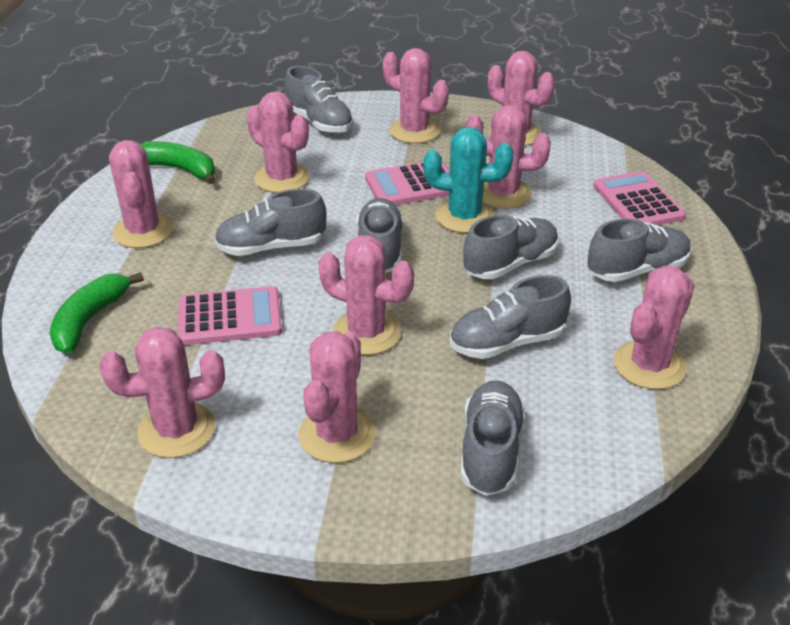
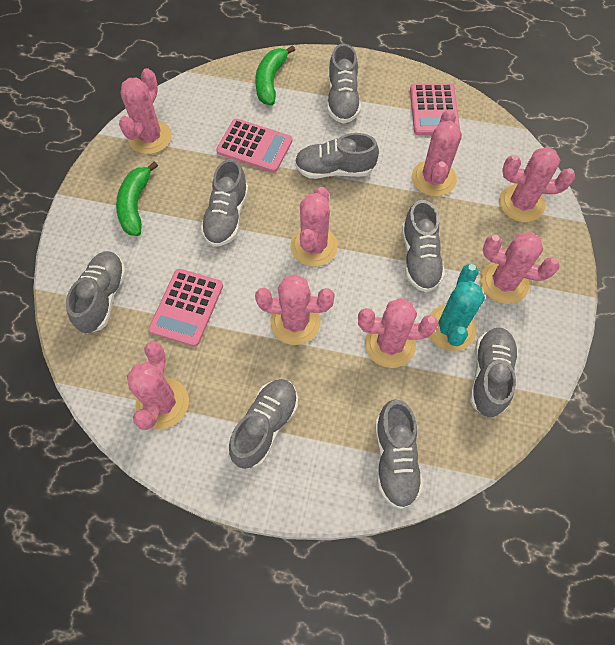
grey shoe: 7 -> 8
pink cactus: 9 -> 8

